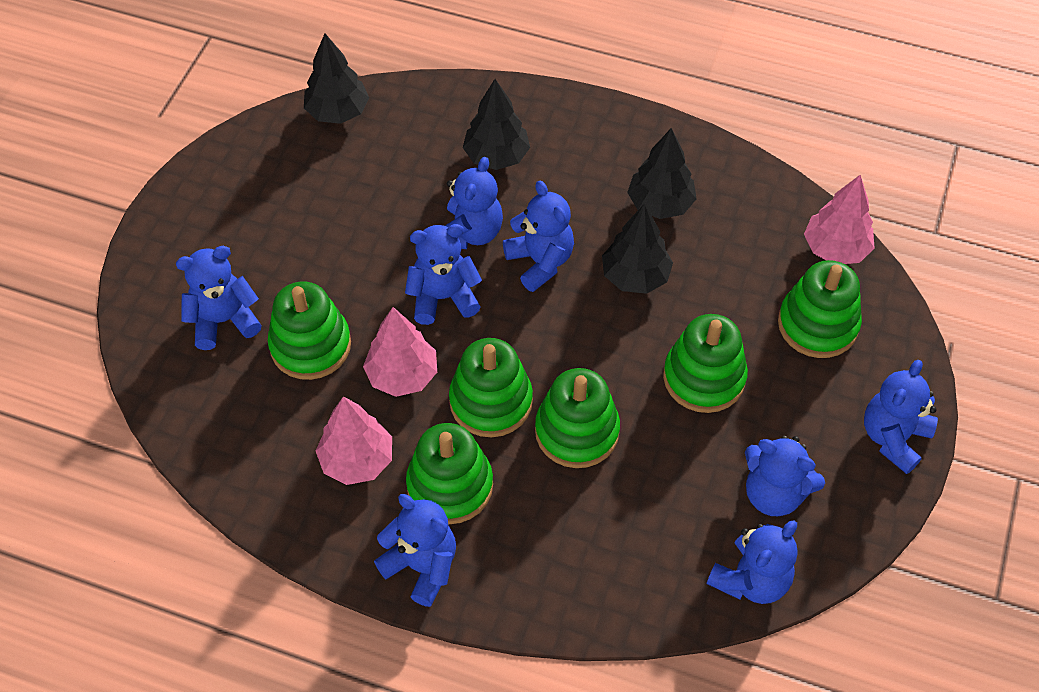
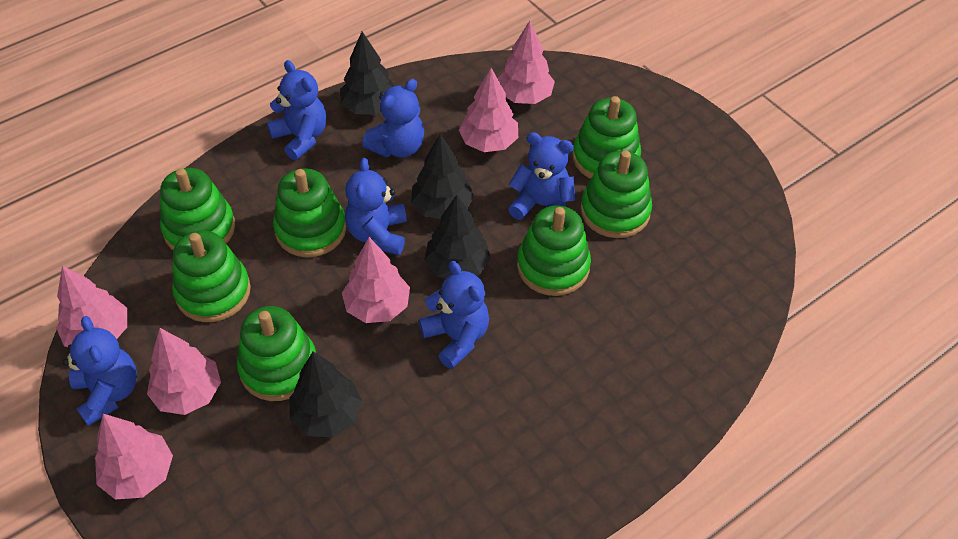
blue teddy bear: 8 -> 6
green stacking toy: 6 -> 7
pink tree: 3 -> 6

